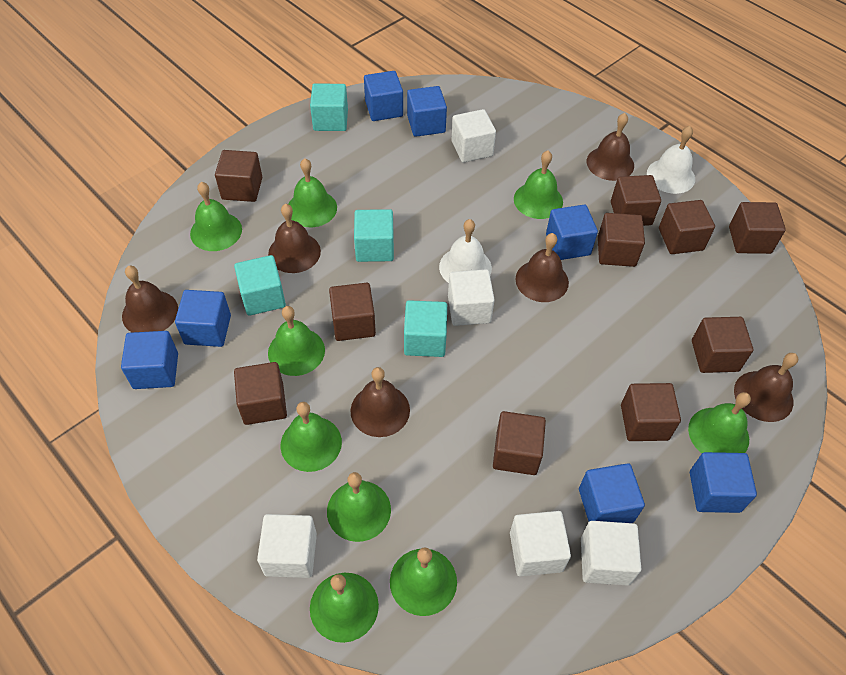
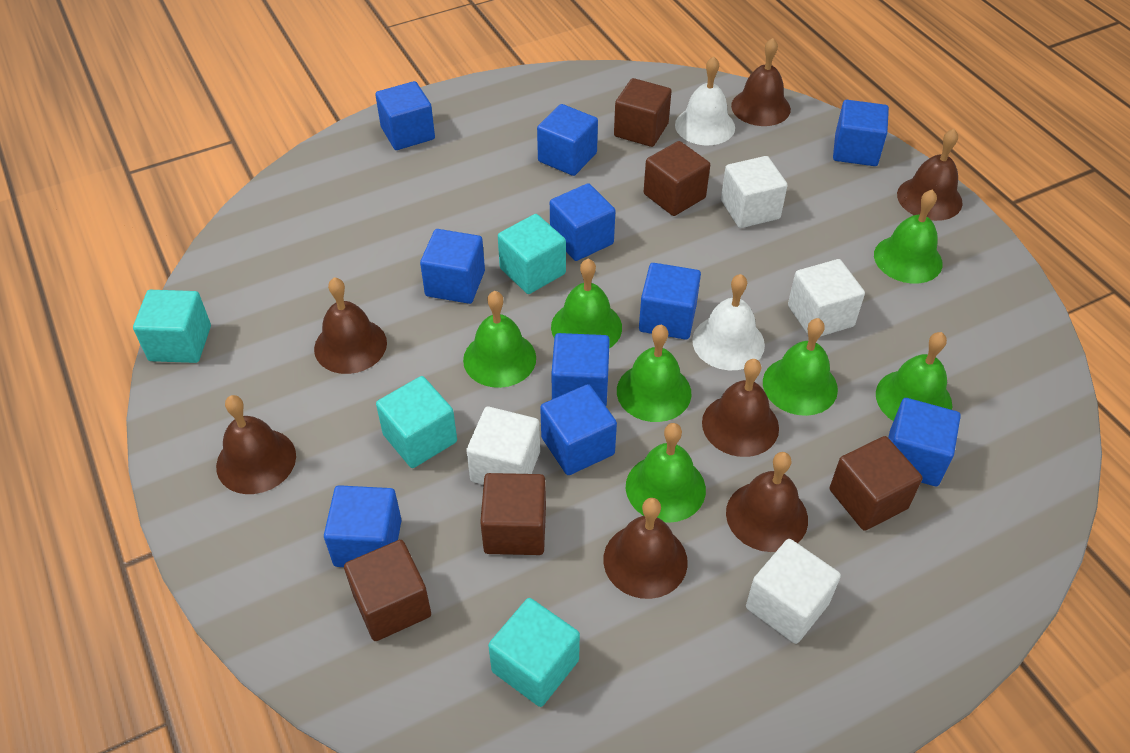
blue cube: 7 -> 10
brown bell: 6 -> 7
brown cube: 10 -> 5
green bell: 9 -> 7
white cube: 5 -> 4

